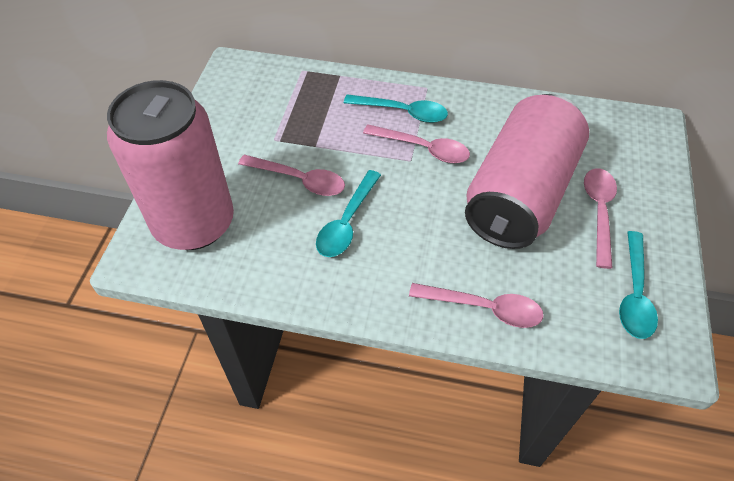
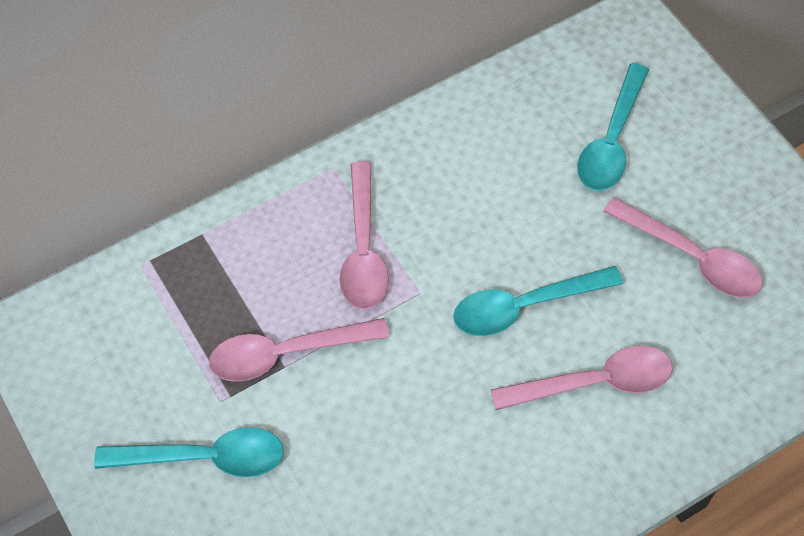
pink can: 2 -> 0

